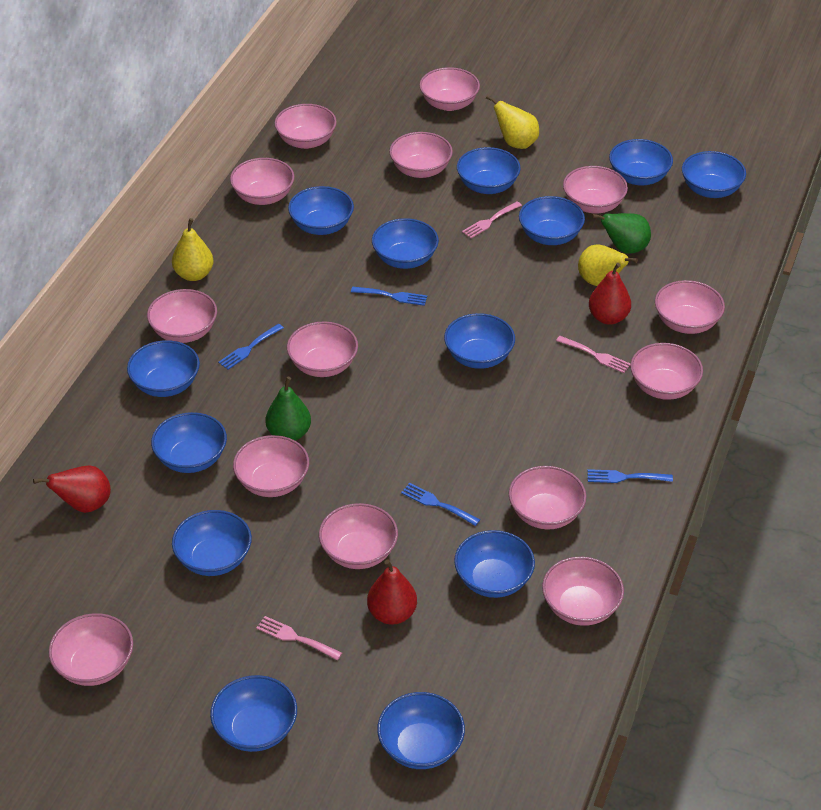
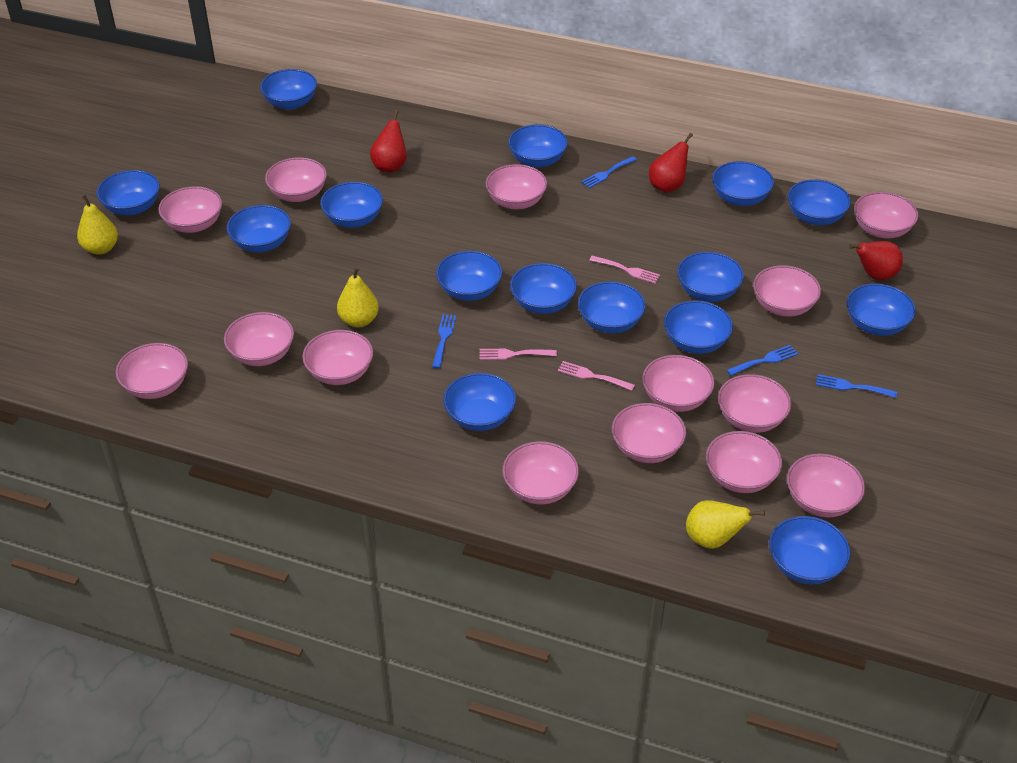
blue bowl: 13 -> 15
green pear: 2 -> 0

